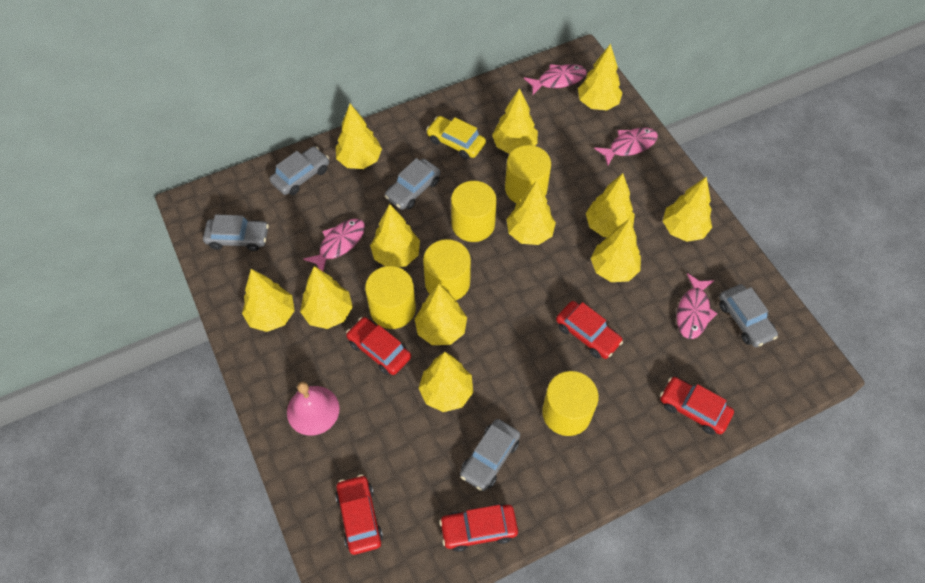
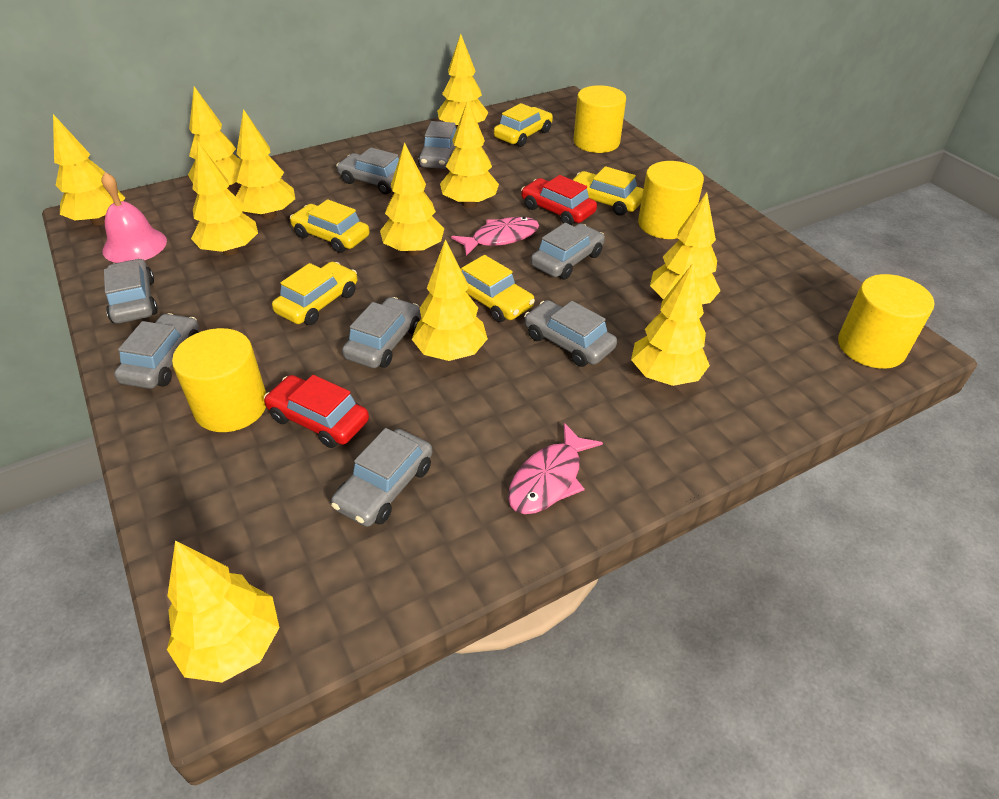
grey car: 5 -> 8
pink fish: 4 -> 2
red car: 5 -> 2
yellow car: 1 -> 5
yellow cylinder: 5 -> 4
yellow tree: 12 -> 11

